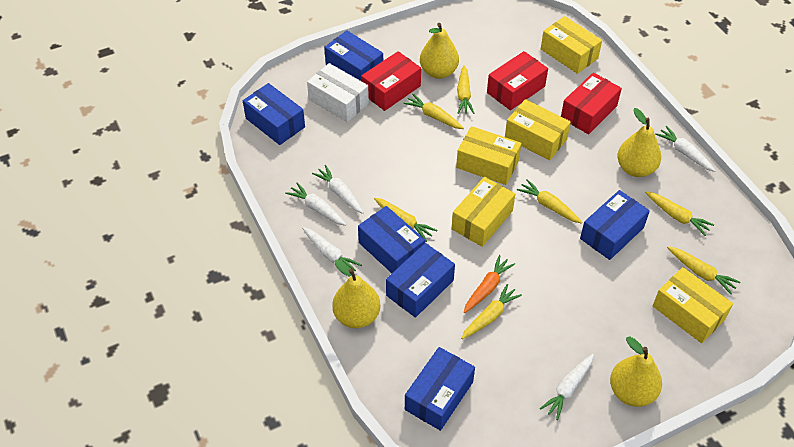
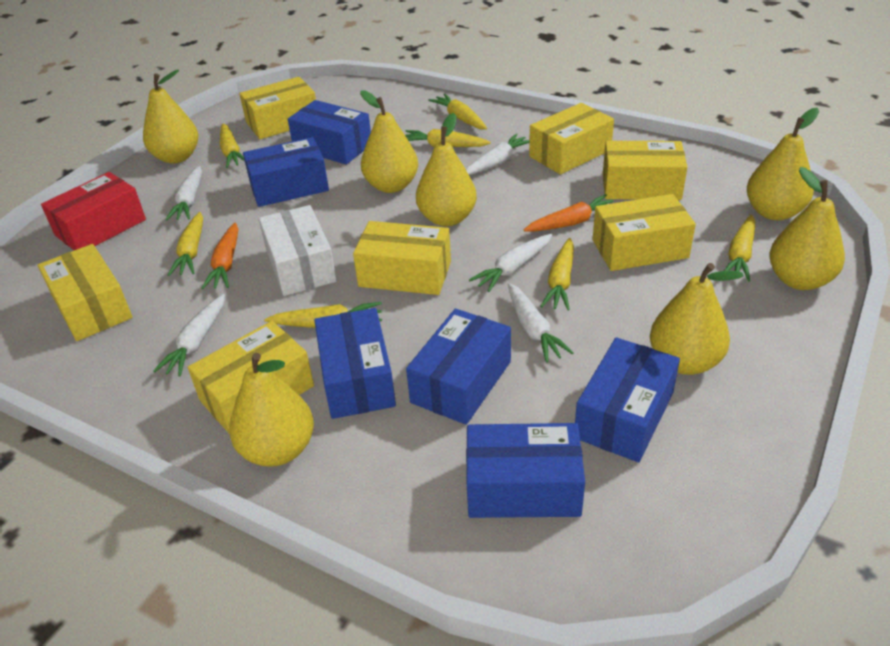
orange carrot: 1 -> 2
red box: 3 -> 1
yellow box: 5 -> 7
yellow pear: 4 -> 7

